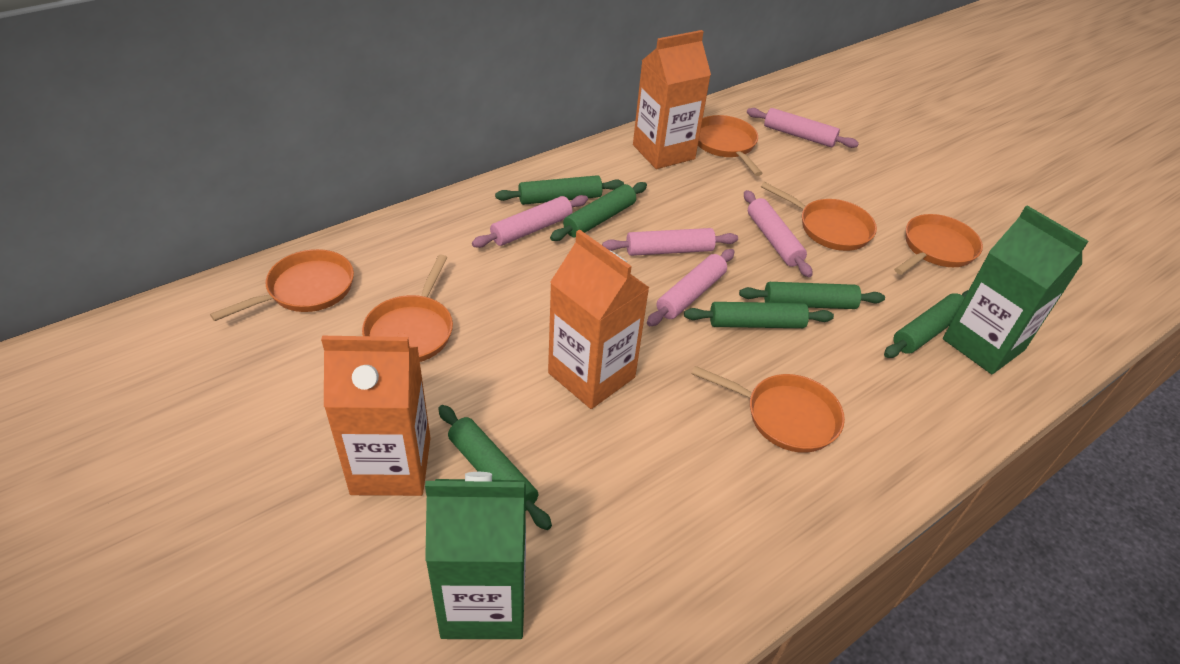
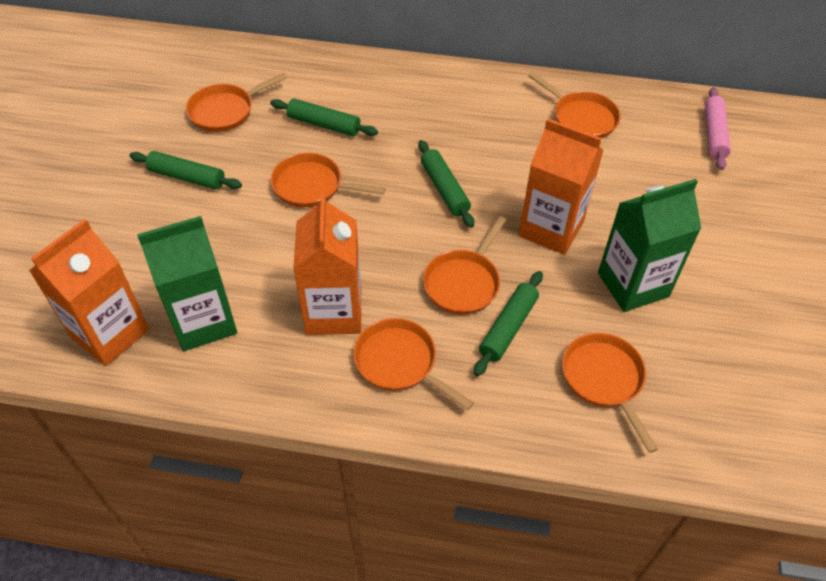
green rolling pin: 6 -> 4
pink rolling pin: 5 -> 1

